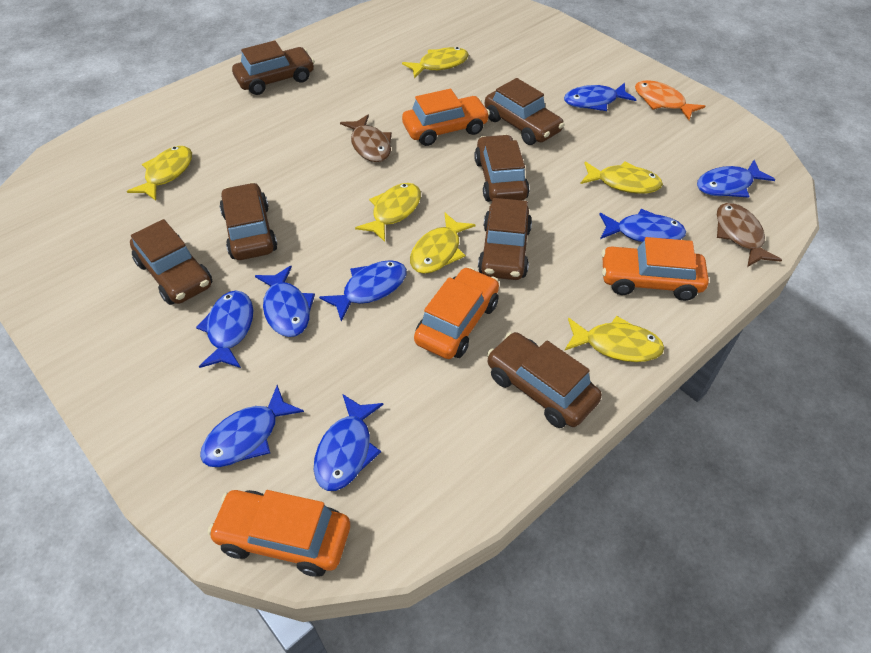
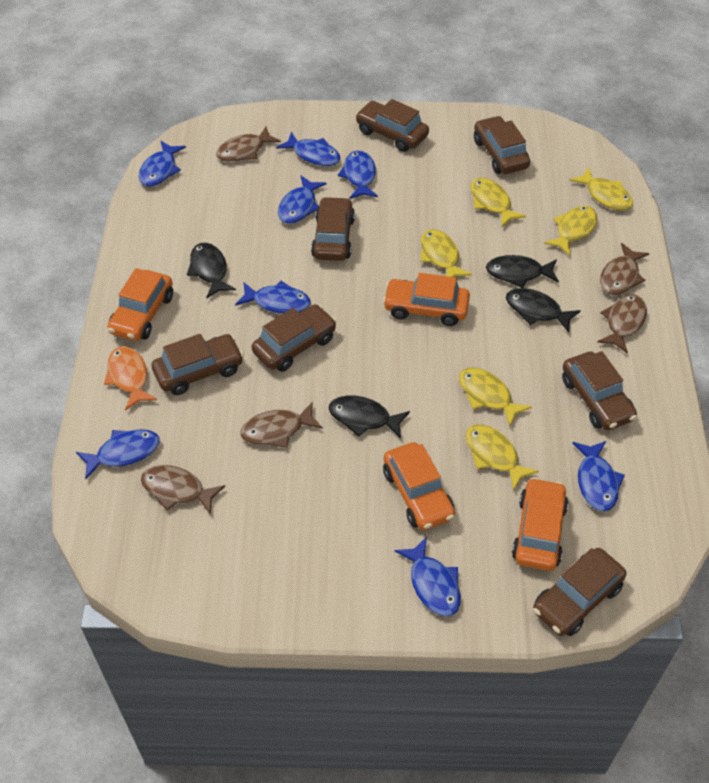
black fish: 0 -> 4
brown fish: 2 -> 5

